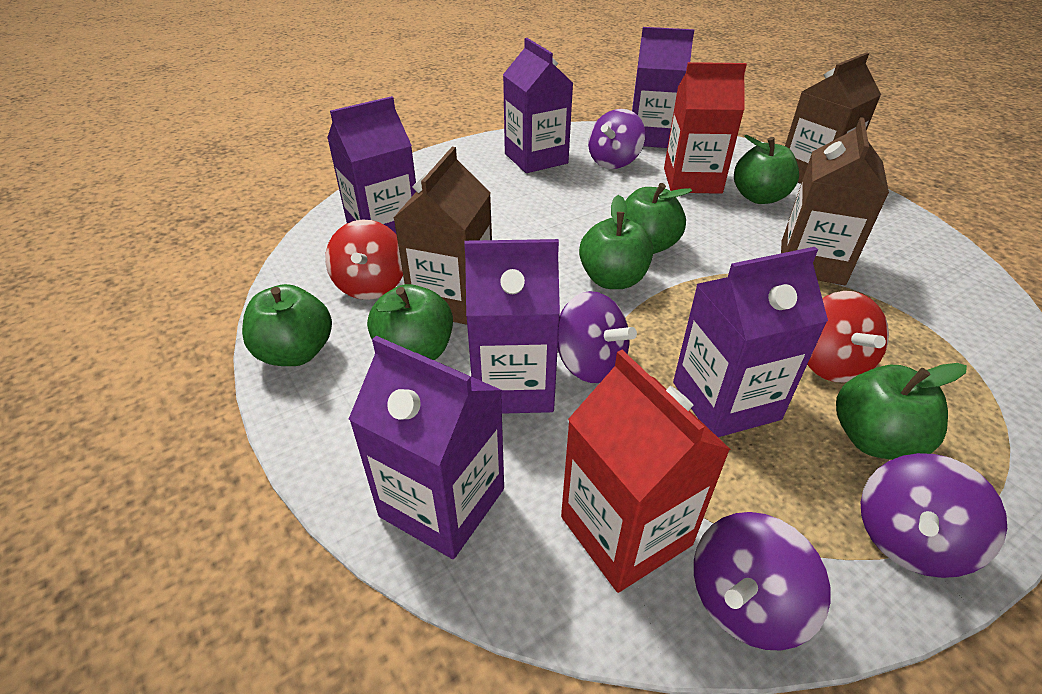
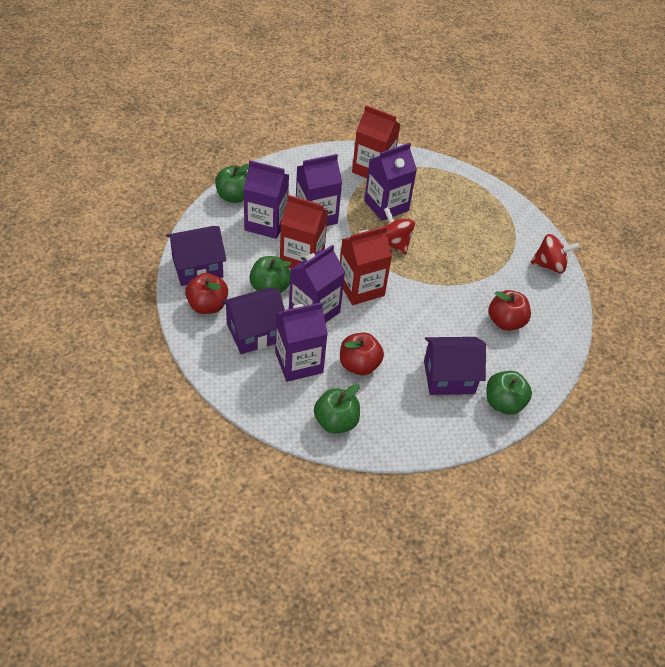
brown carton: 3 -> 0
green apple: 6 -> 4
purple carton: 6 -> 5
purple house: 0 -> 3
purple spinning top: 4 -> 0
red apple: 0 -> 3
red carton: 2 -> 3

